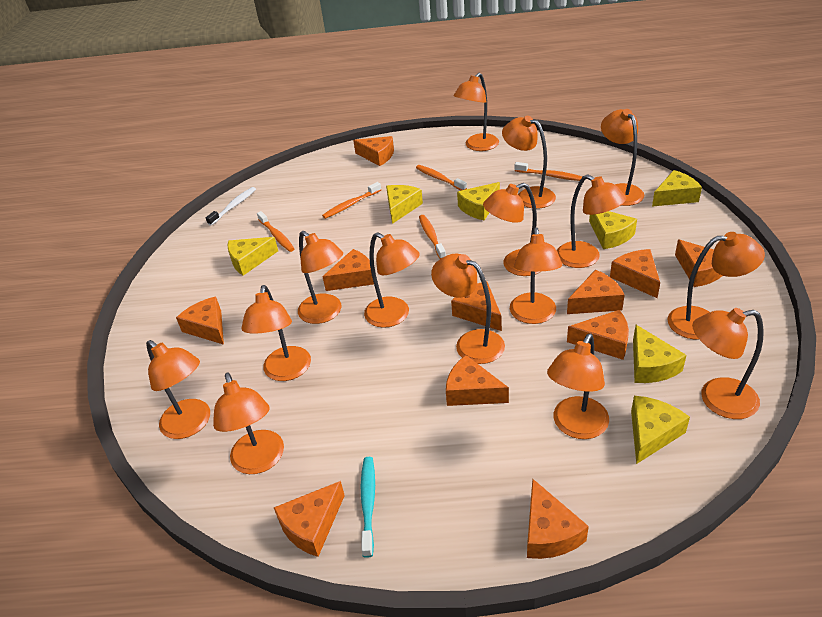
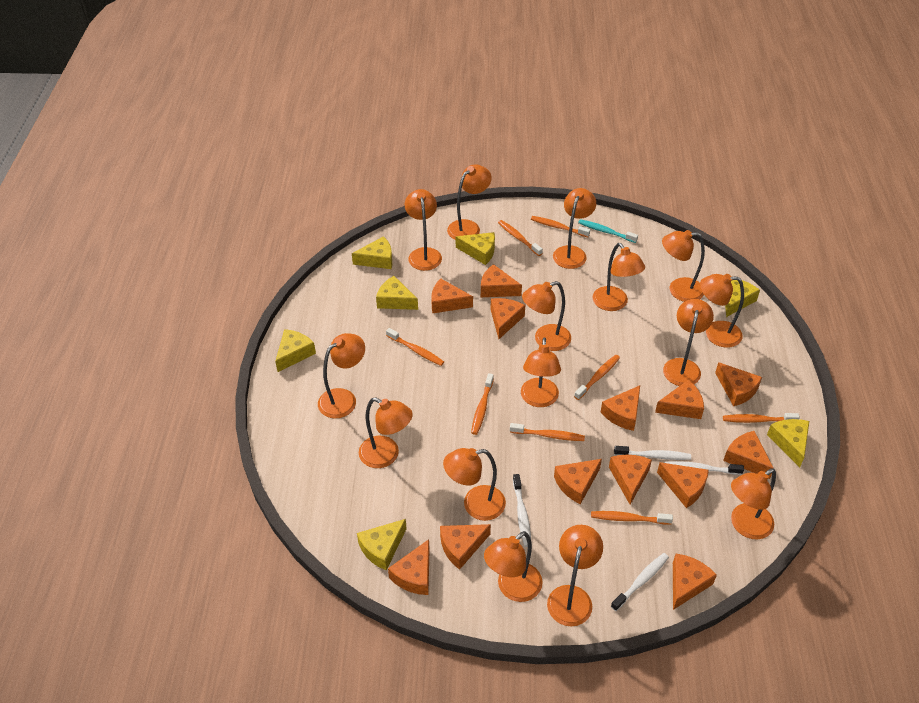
orange cheese: 11 -> 13
orange toothbrush: 5 -> 8
white toothbrush: 1 -> 4

